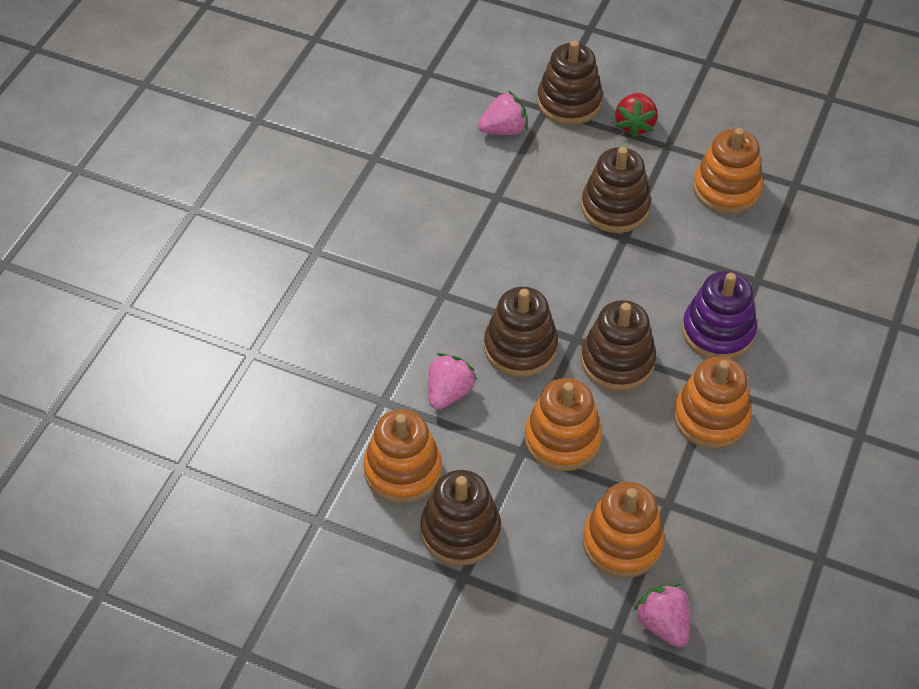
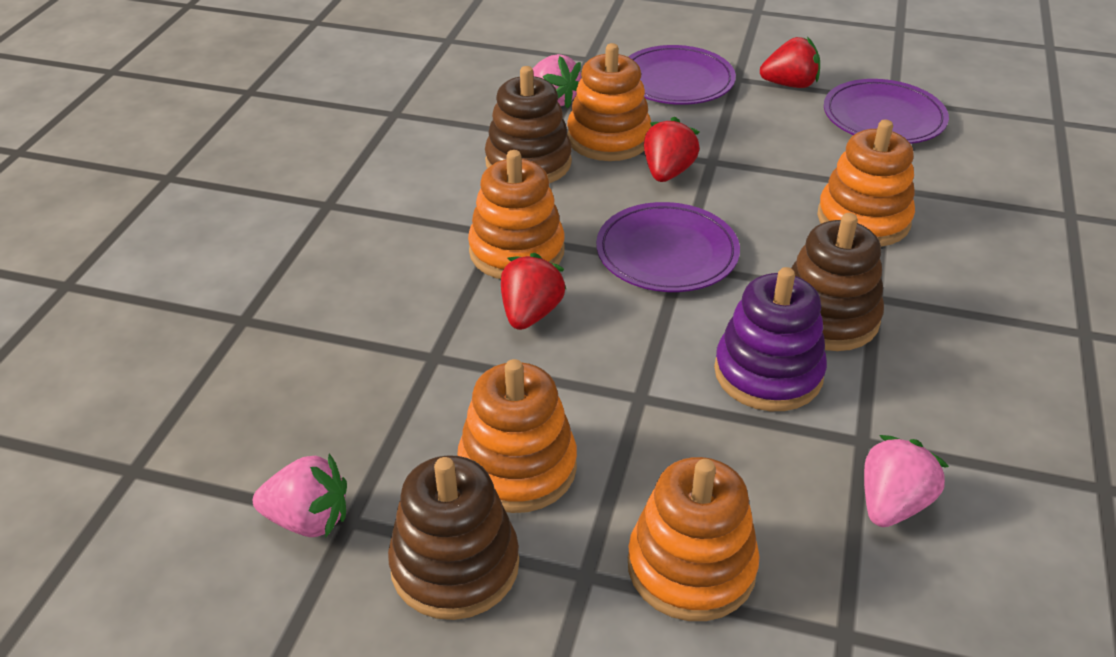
brown stacking toy: 5 -> 3
purple plate: 0 -> 3
red strawberry: 1 -> 3

